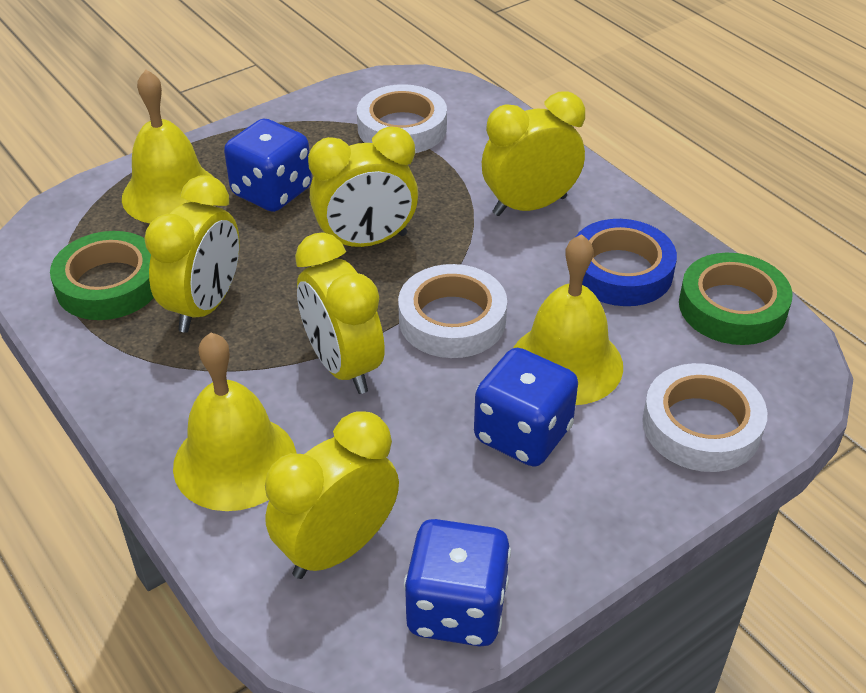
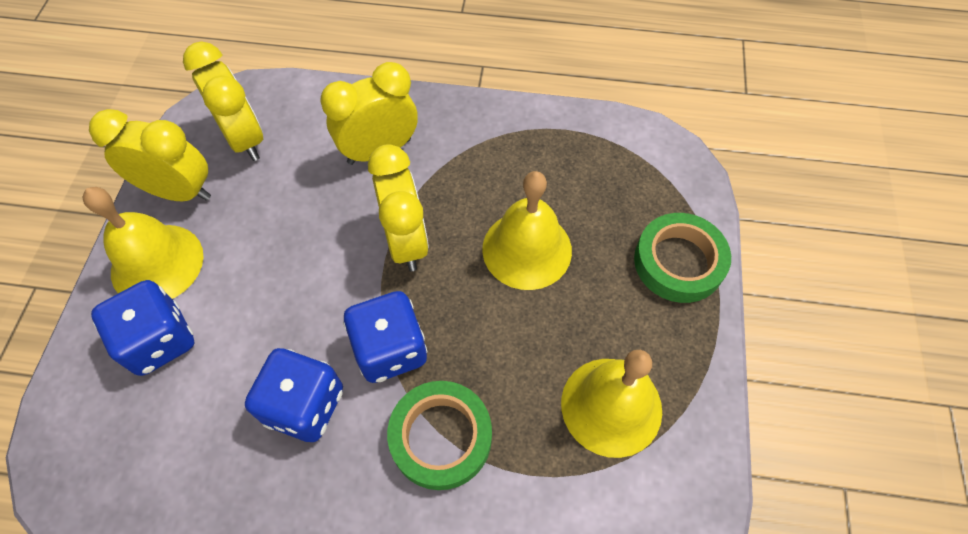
blue tape: 1 -> 0
white tape: 3 -> 0
yellow clock: 5 -> 4

